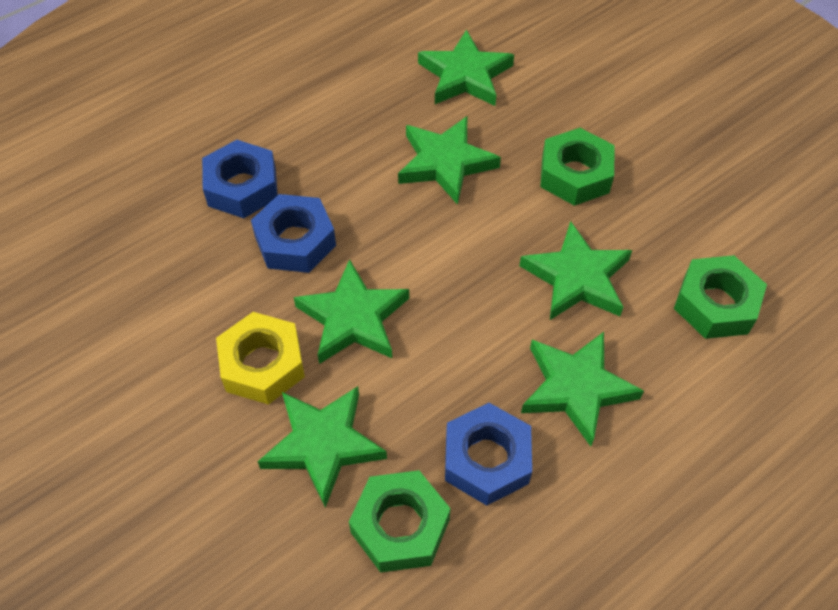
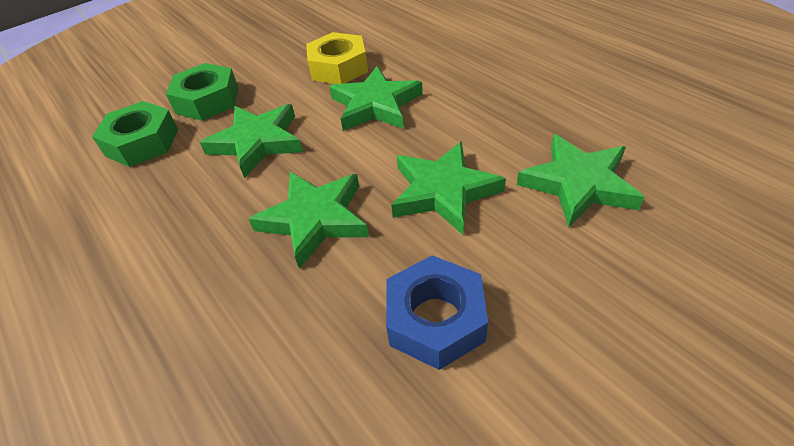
blue nut: 3 -> 1
green nut: 3 -> 2
green star: 6 -> 5

